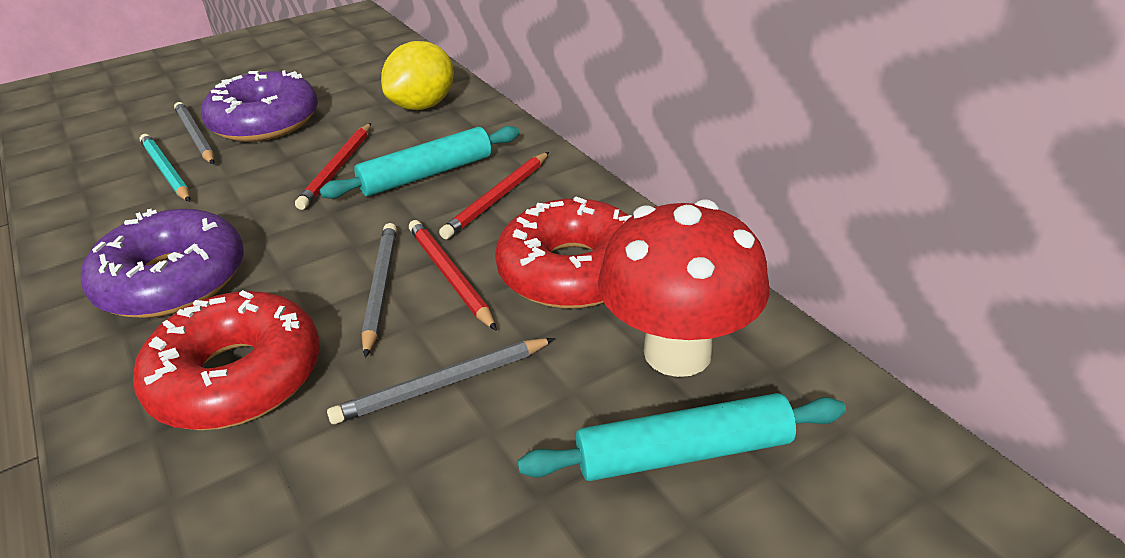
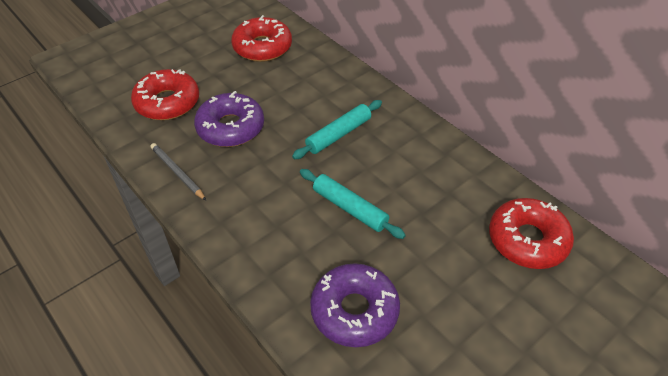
grey pencil: 3 -> 1
red donut: 2 -> 3
red mushroom: 1 -> 0
red pencil: 3 -> 0
turquoise pencil: 1 -> 0
yellow lemon: 1 -> 0

